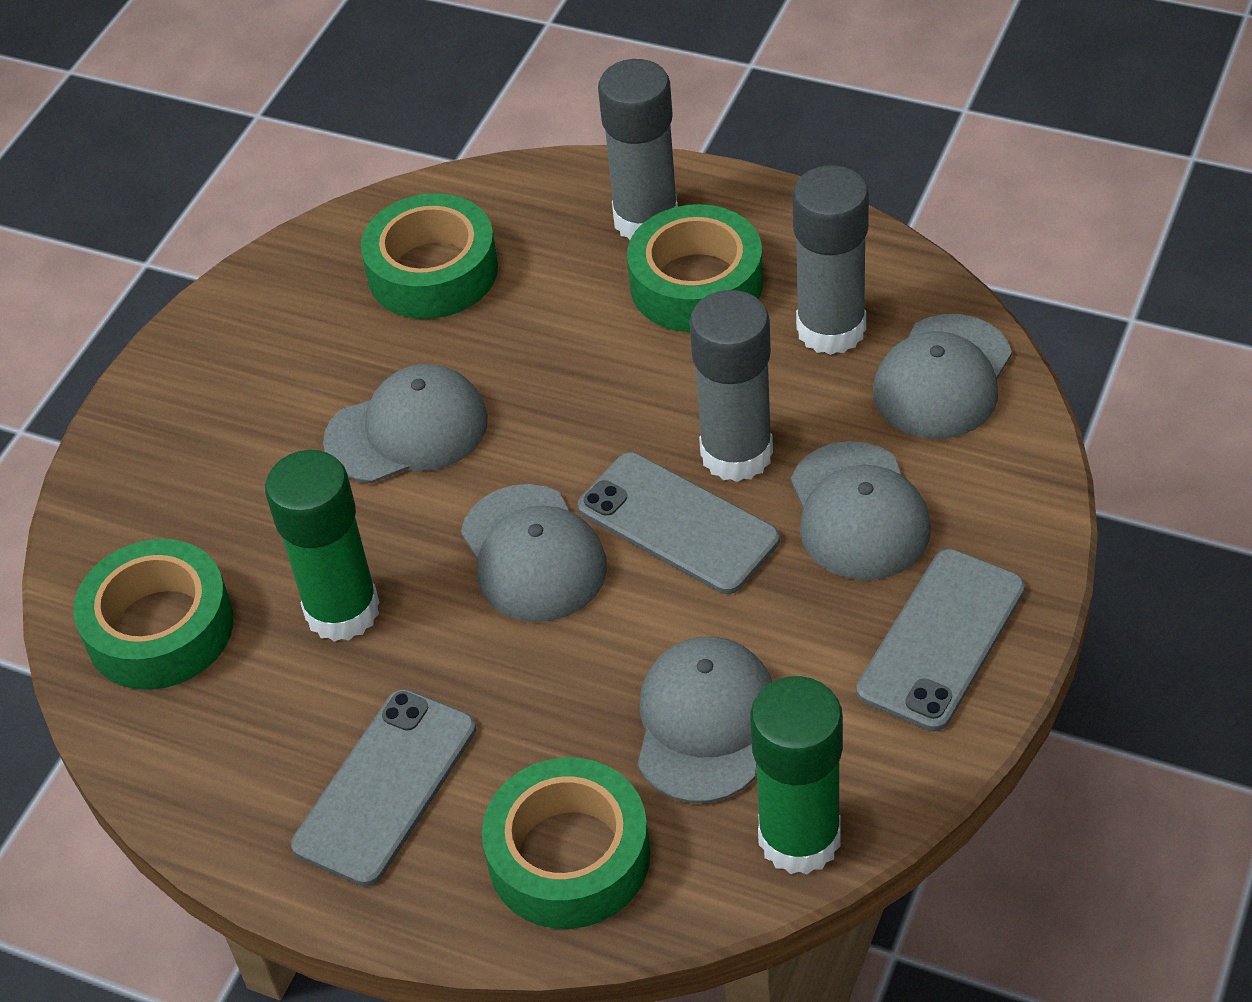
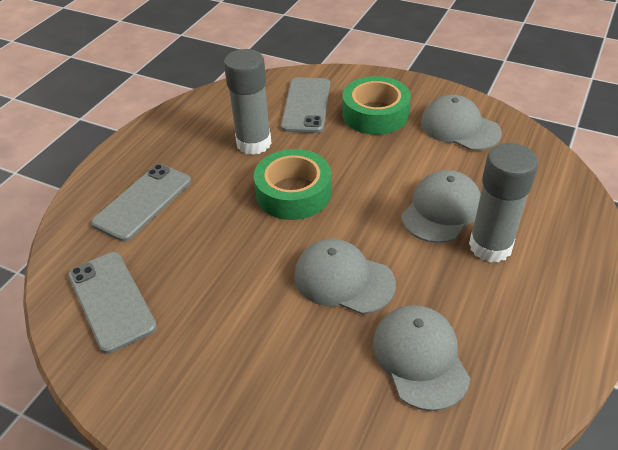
green glue stick: 2 -> 0
green tape: 4 -> 2
grey cap: 5 -> 4
grey glue stick: 3 -> 2

